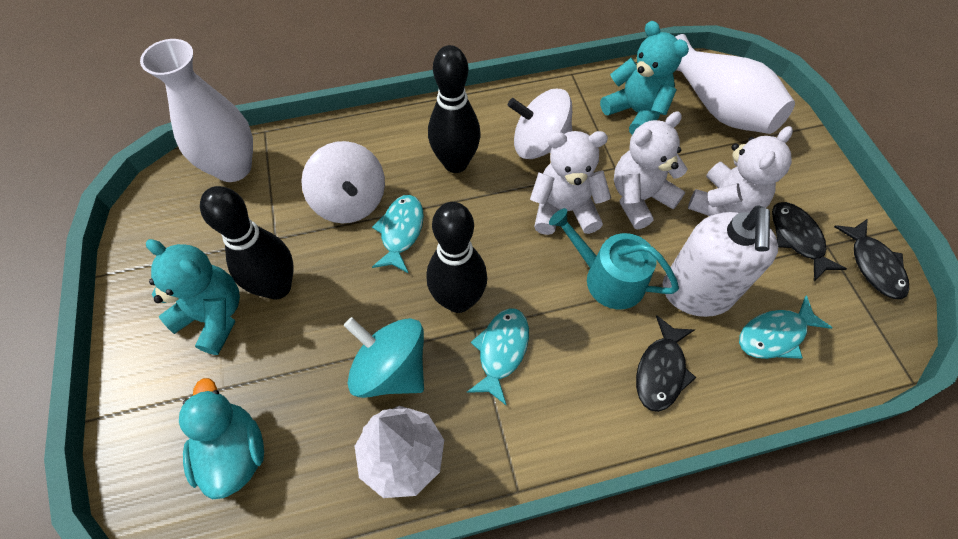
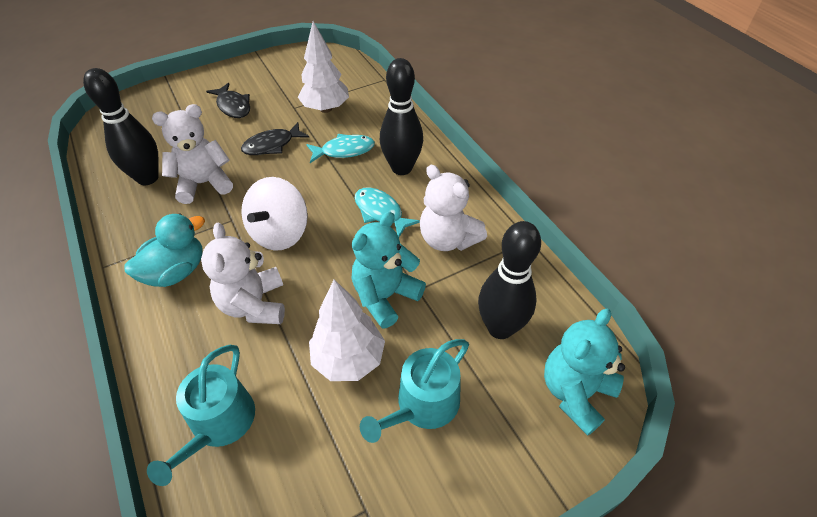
black fish: 3 -> 2
turquoise fish: 3 -> 2
turquoise spinning top: 1 -> 0
turquoise watering can: 1 -> 2
white soap dispenser: 1 -> 0
white spinning top: 2 -> 1
white tree: 1 -> 2
white vase: 2 -> 0

